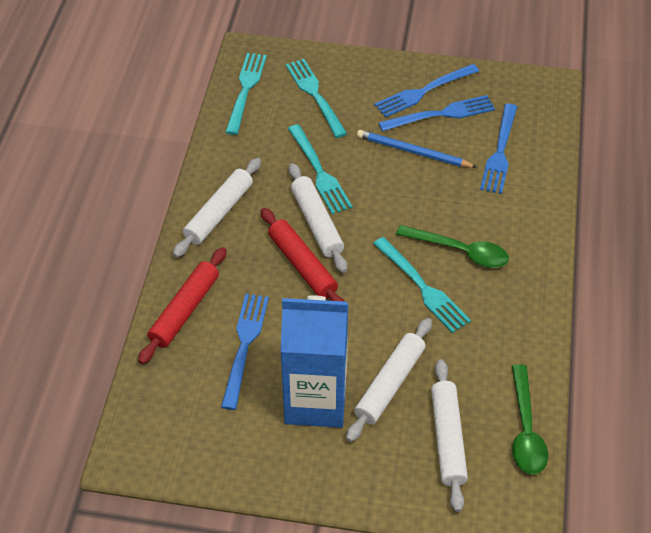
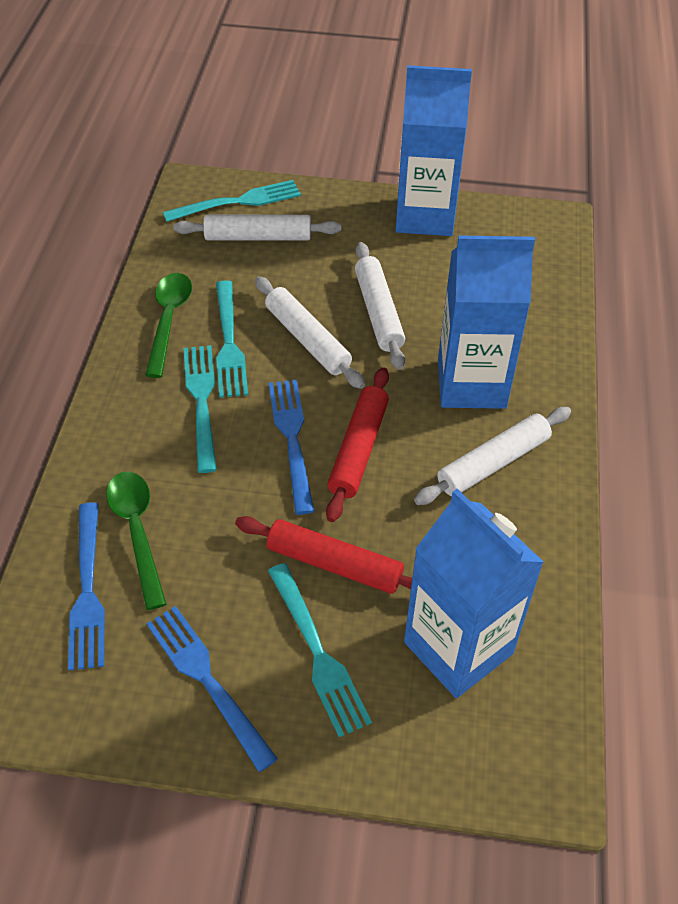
blue carton: 1 -> 3
blue fork: 4 -> 3
blue pencil: 1 -> 0

